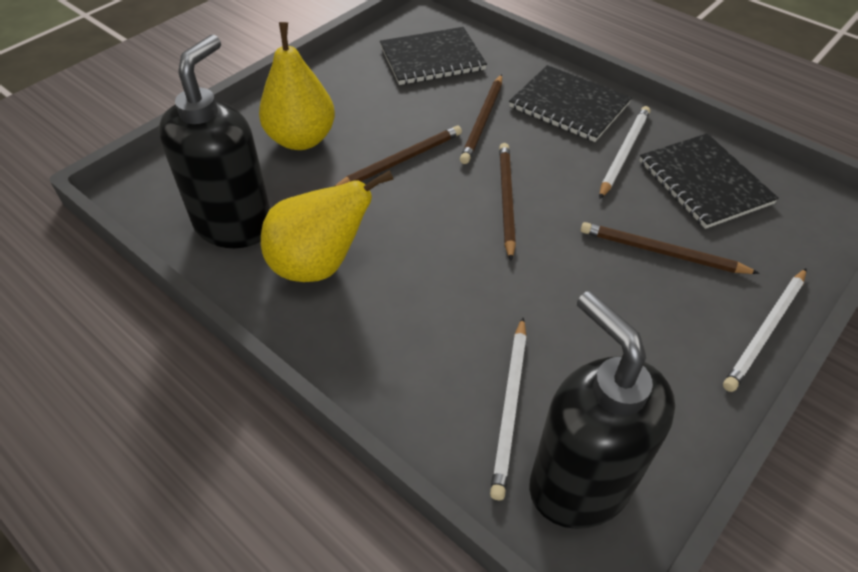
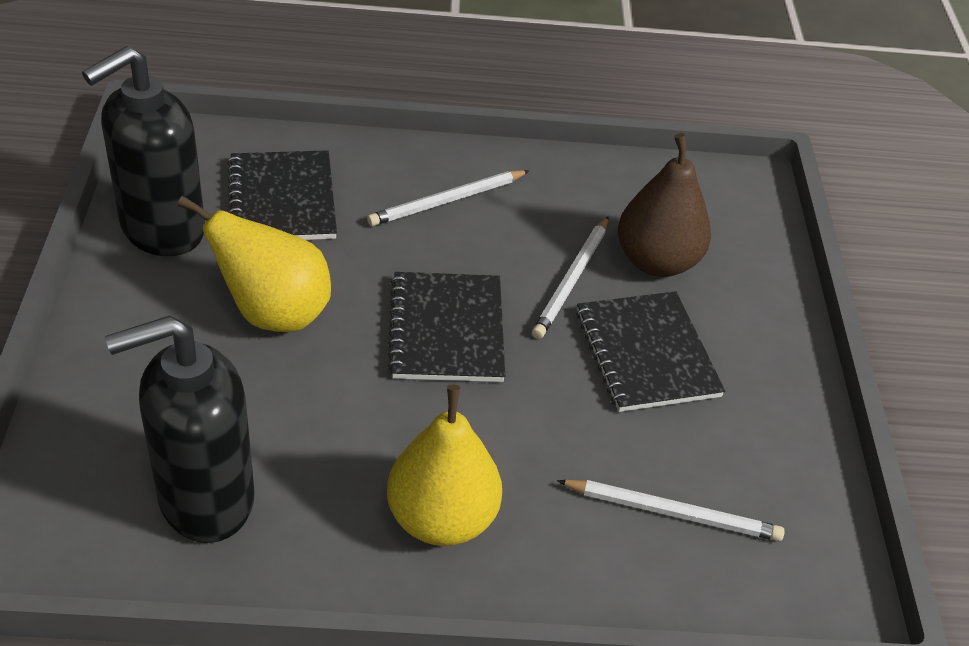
brown pear: 0 -> 1
brown pencil: 4 -> 0

